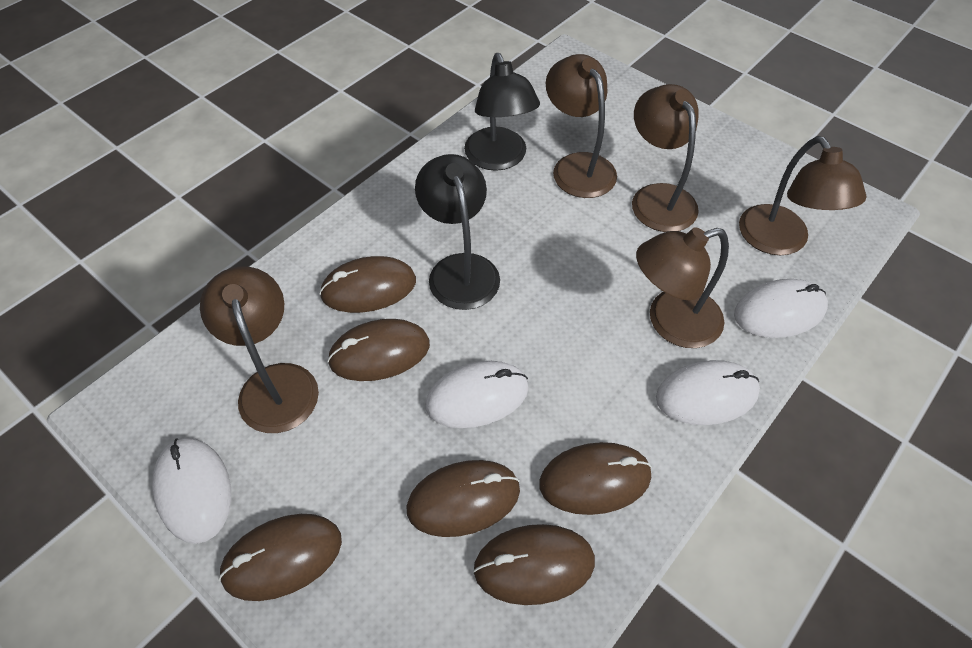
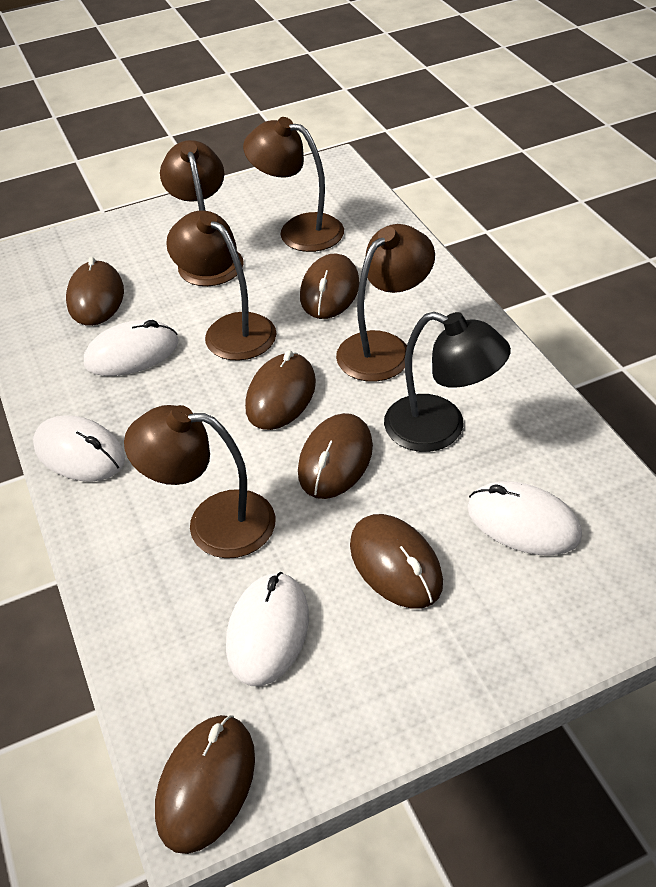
black lamp: 2 -> 1

